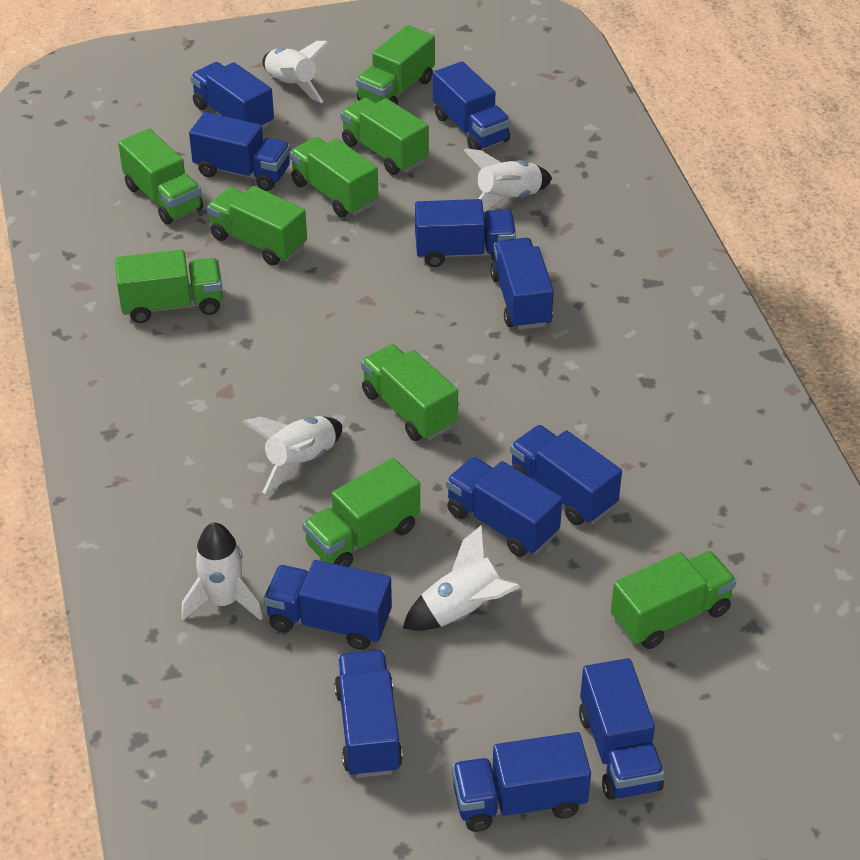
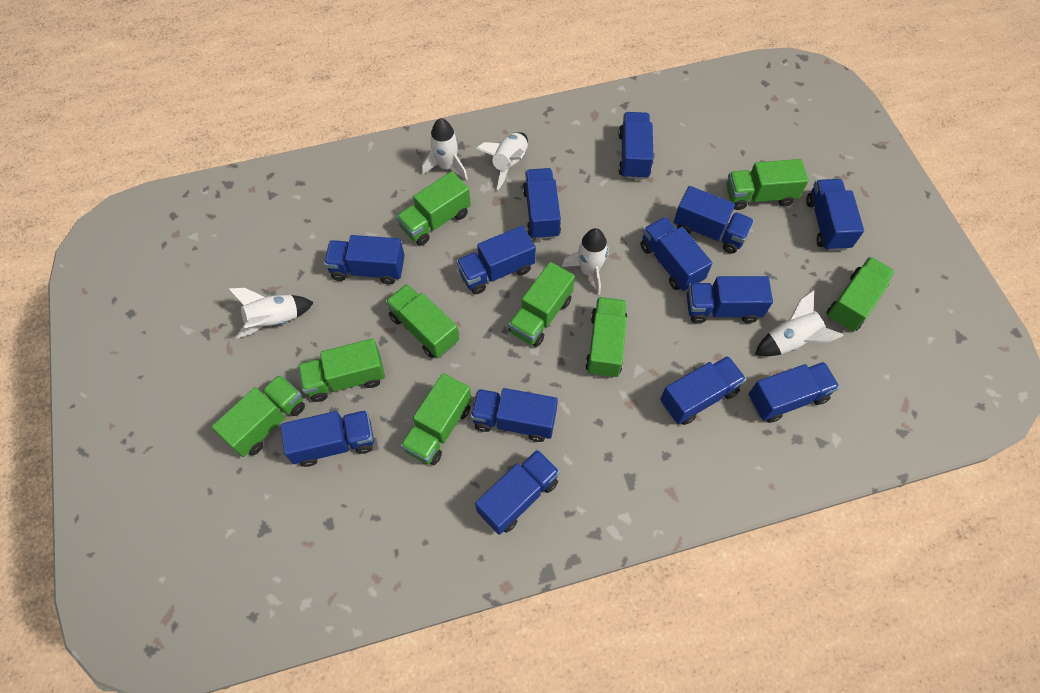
blue truck: 11 -> 13

